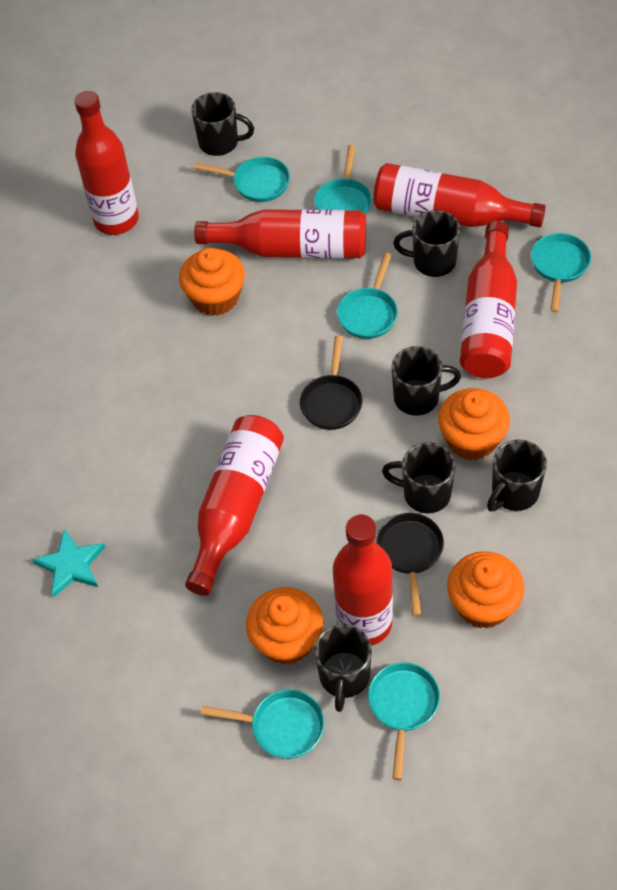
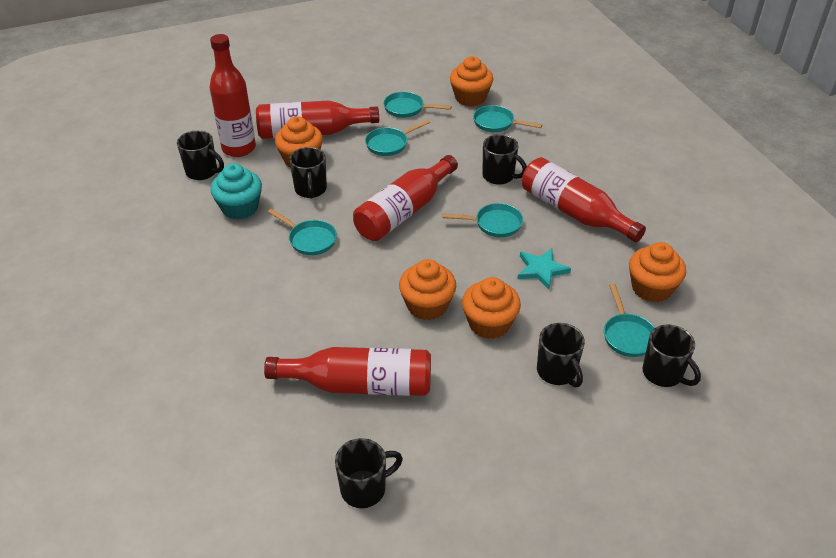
black pan: 2 -> 0
orange cupcake: 4 -> 5
red bottle: 6 -> 5
turquoise cupcake: 0 -> 1

